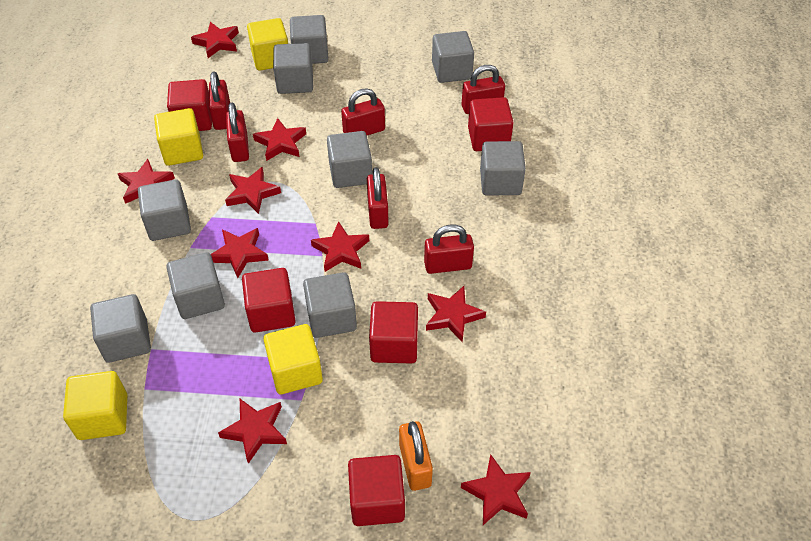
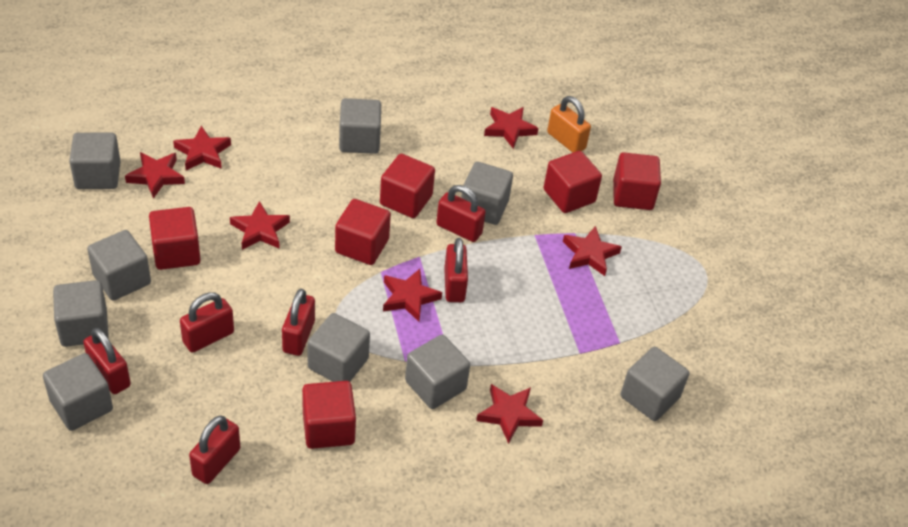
red cube: 5 -> 6
red star: 9 -> 7
yellow cube: 4 -> 0

